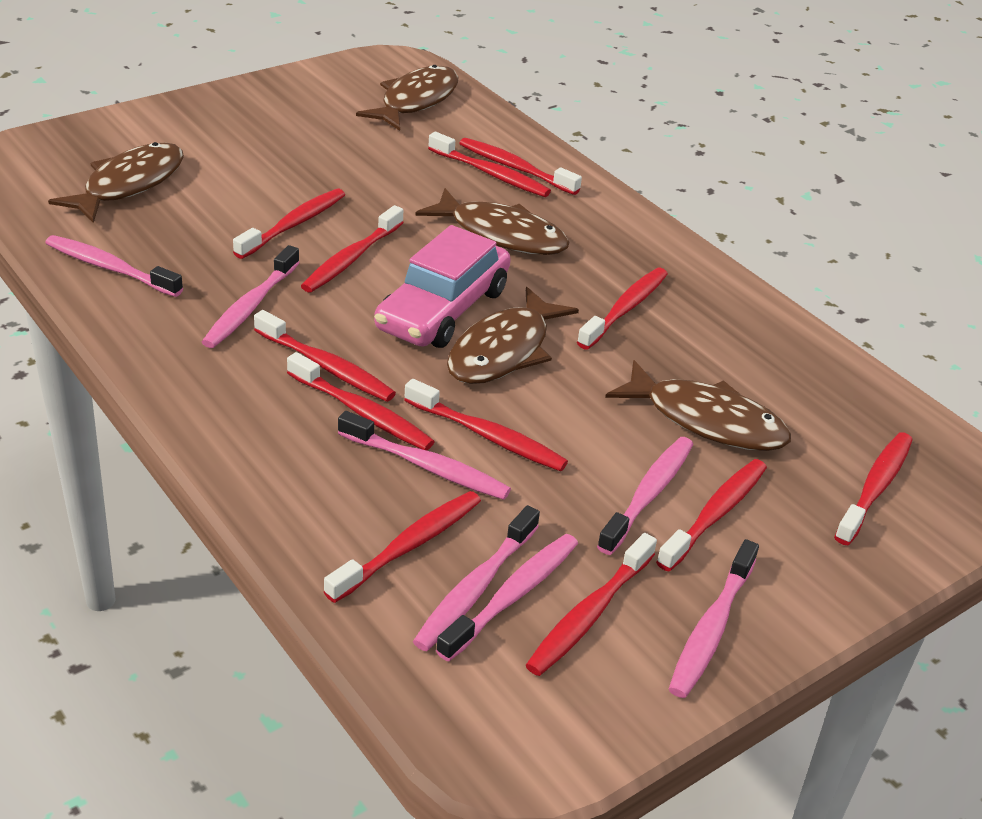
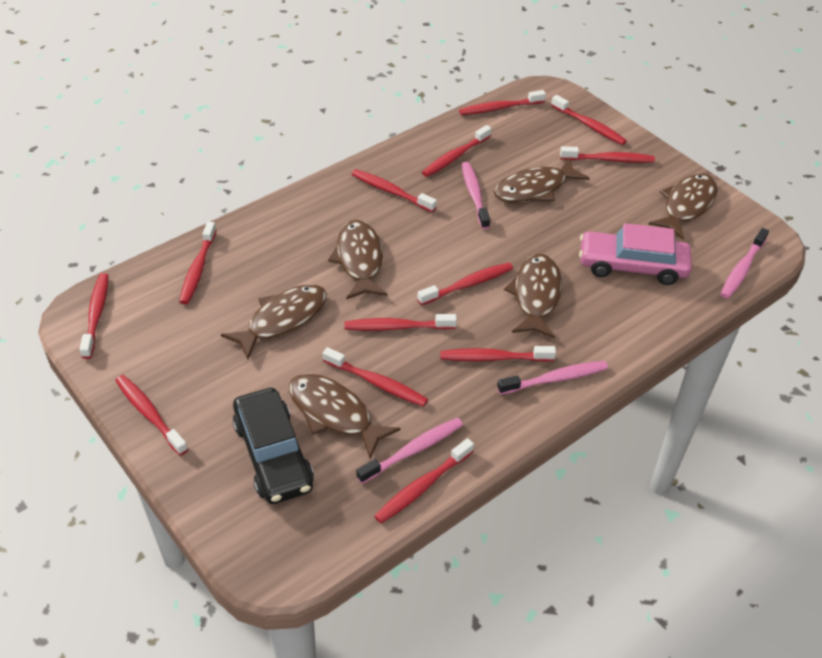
black car: 0 -> 1
brown fish: 5 -> 6
pink toothbrush: 7 -> 4
red toothbrush: 12 -> 13

